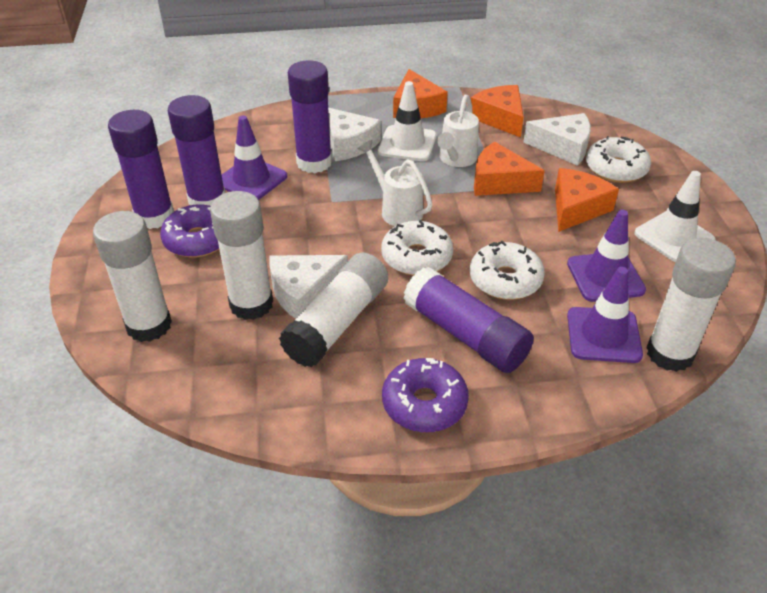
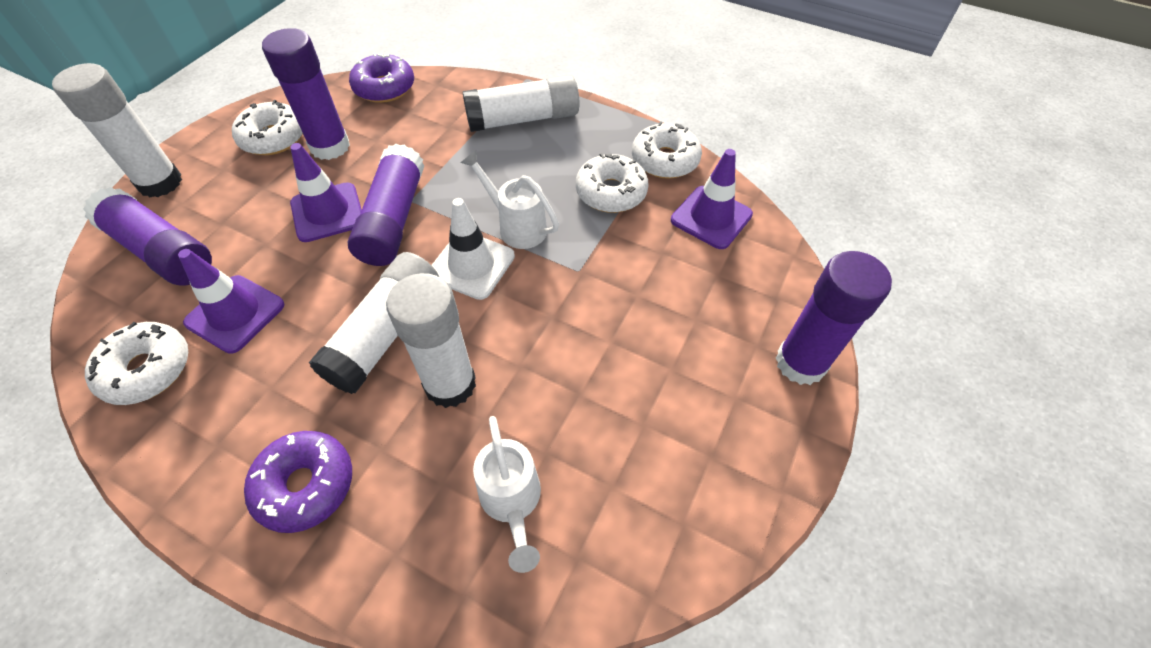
orange cheese: 4 -> 0
white cheese: 3 -> 0
white donut: 3 -> 4
white traffic cone: 2 -> 1

